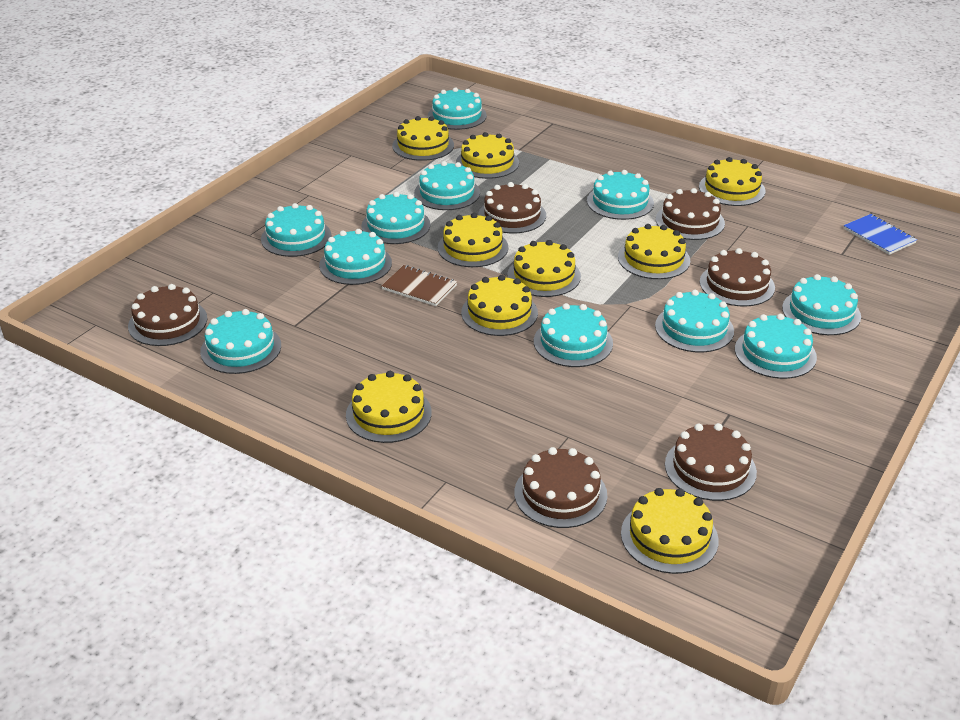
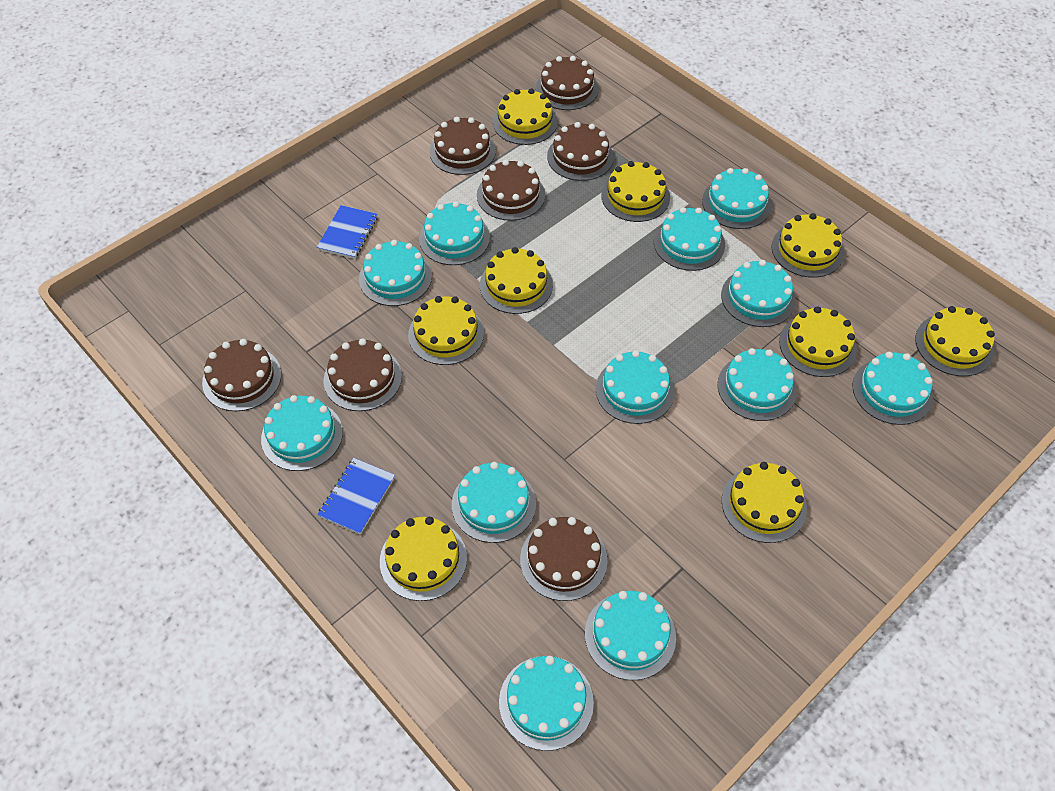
blue notebook: 1 -> 2
brown cake: 6 -> 7
brown notebook: 1 -> 0
turquoise cake: 11 -> 12

